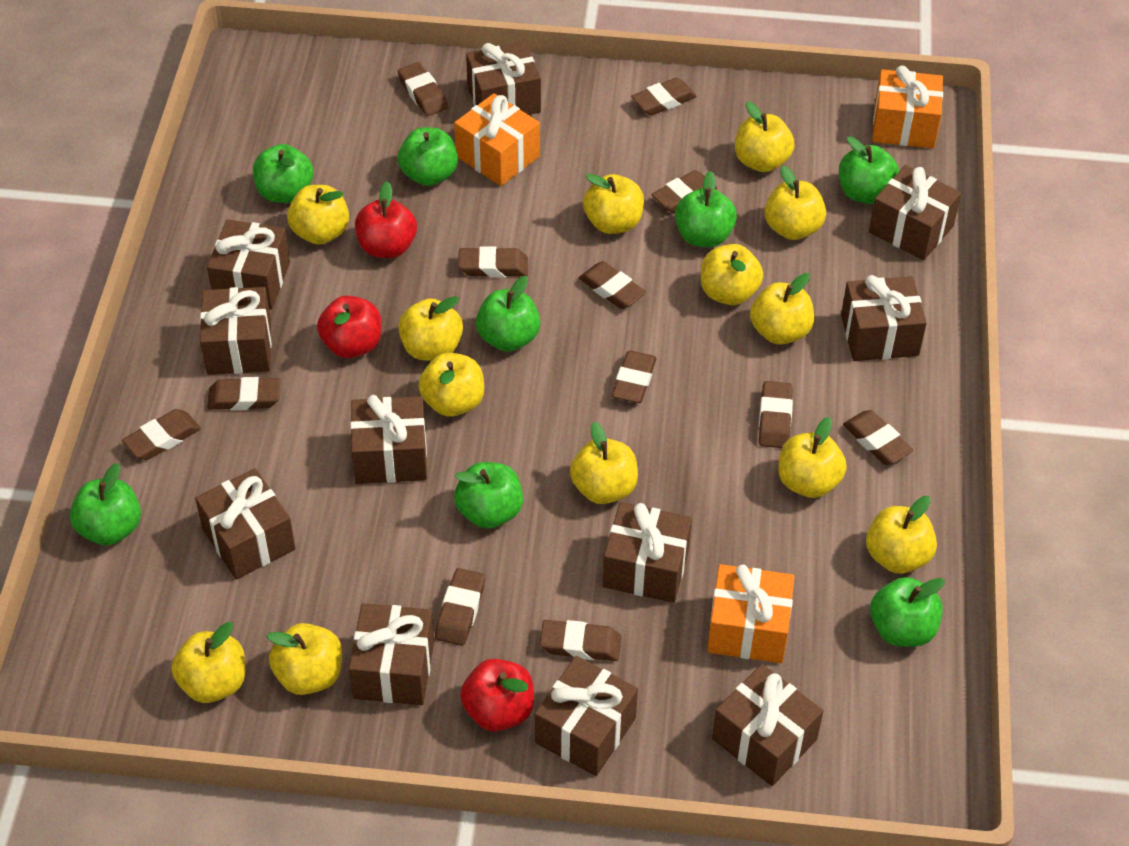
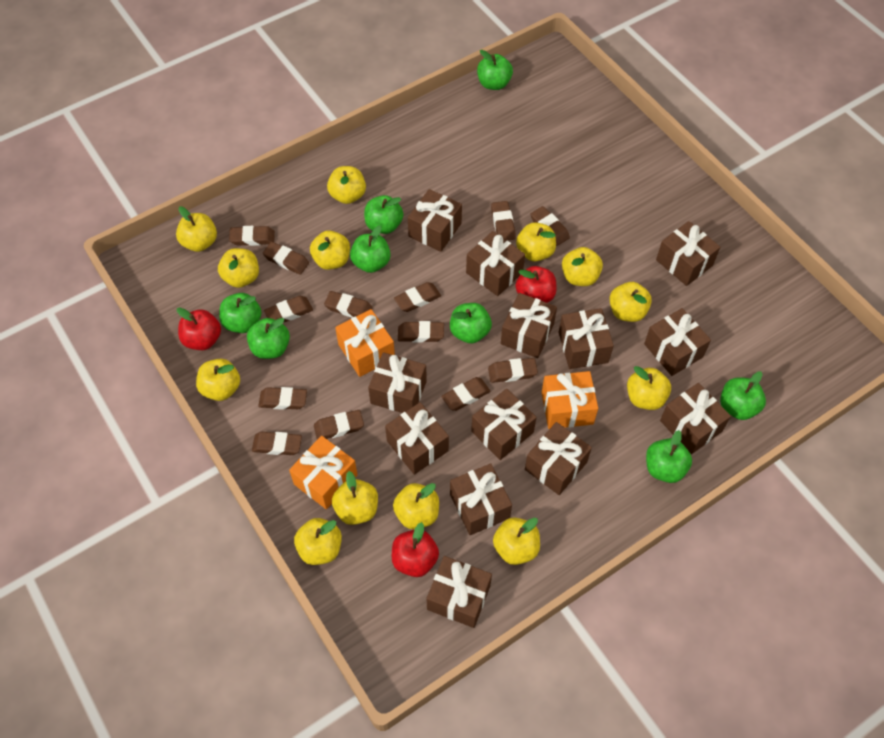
brown eraser: 12 -> 13
brown gift: 11 -> 13

